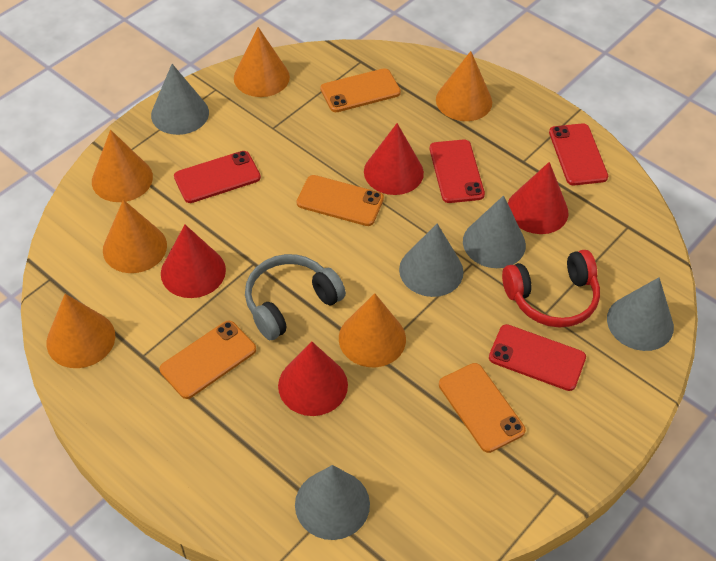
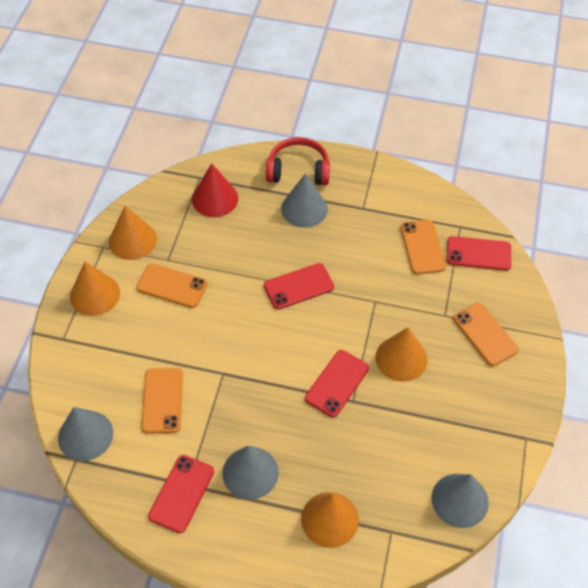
grey cone: 5 -> 4
grey headphones: 1 -> 0
orange cone: 6 -> 4
red cone: 4 -> 1

